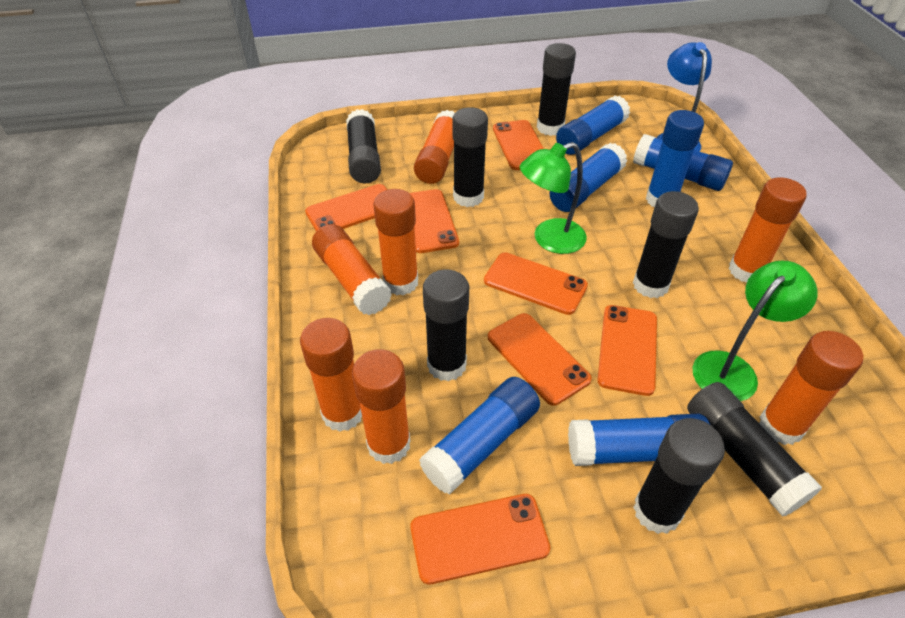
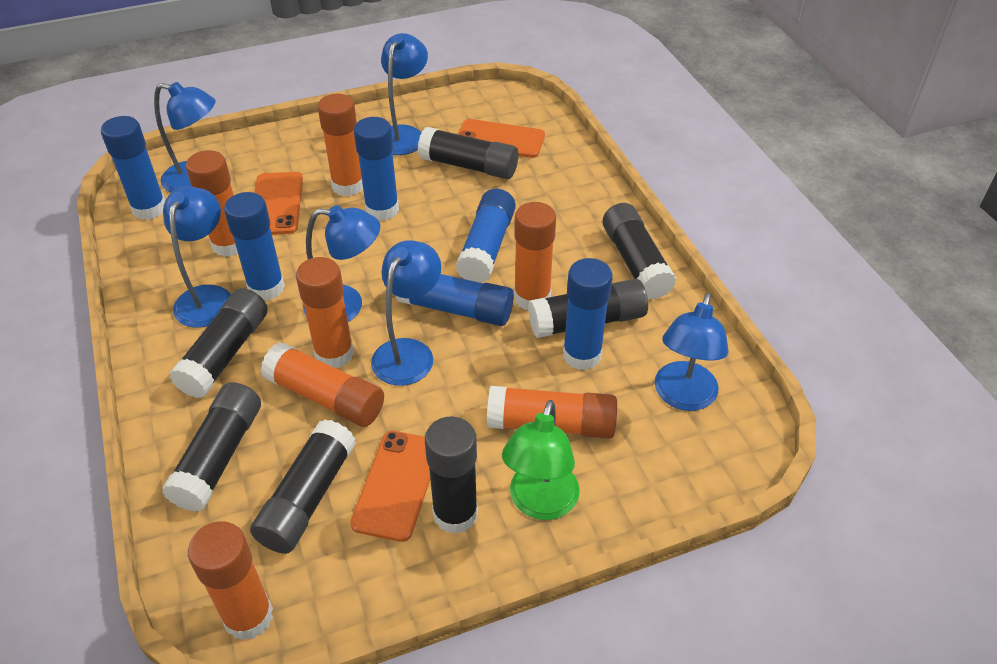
blue lamp: 1 -> 6
green lamp: 2 -> 1
orange phone: 7 -> 3

